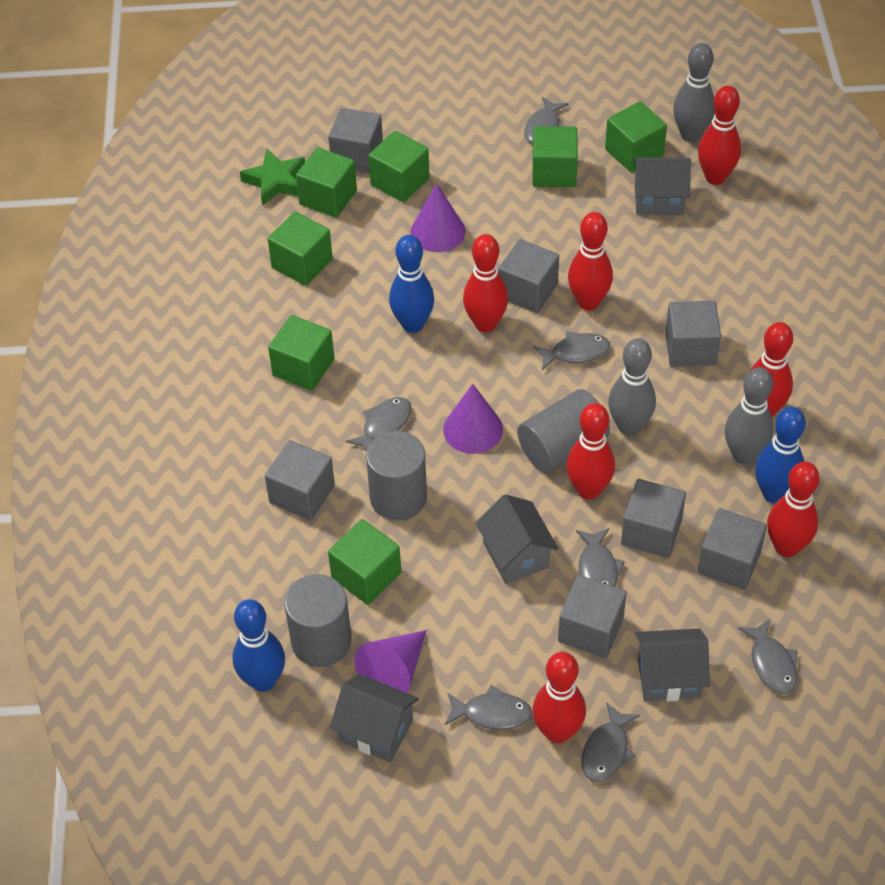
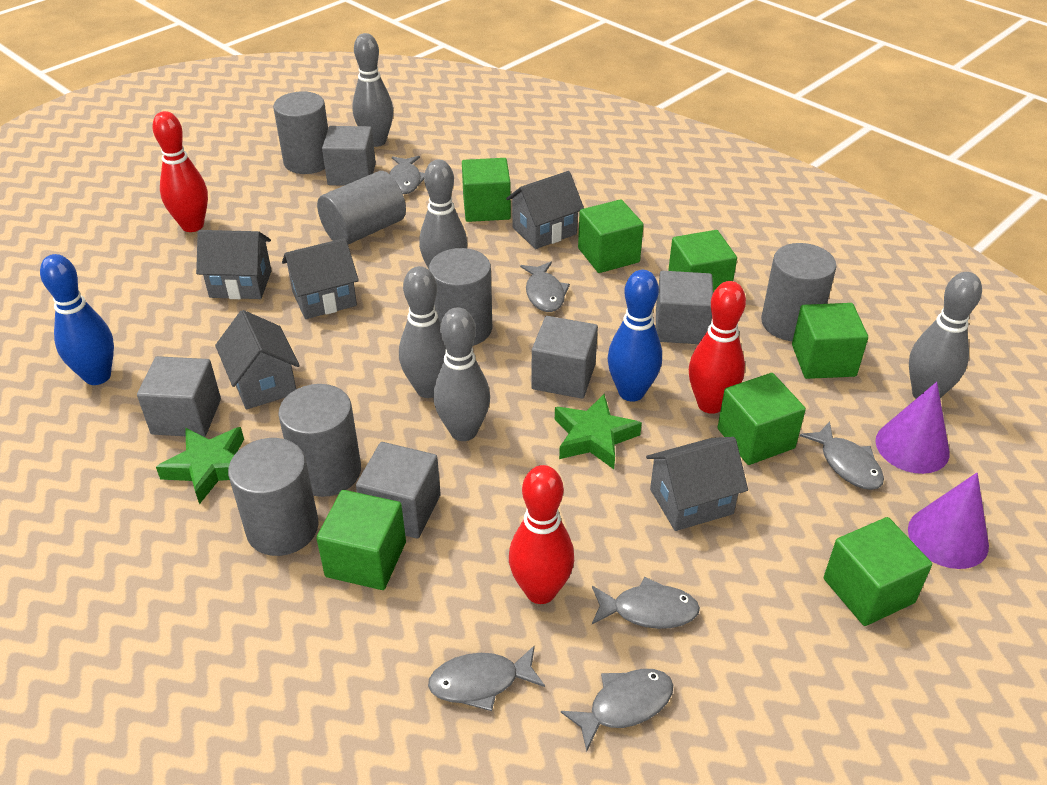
blue bowling pin: 3 -> 2
green star: 1 -> 2
grey bowling pin: 3 -> 5
grey cube: 7 -> 5
grey cylinder: 3 -> 6
grey fish: 7 -> 6
grey house: 4 -> 5
purple cone: 3 -> 2
red bowling pin: 7 -> 3

